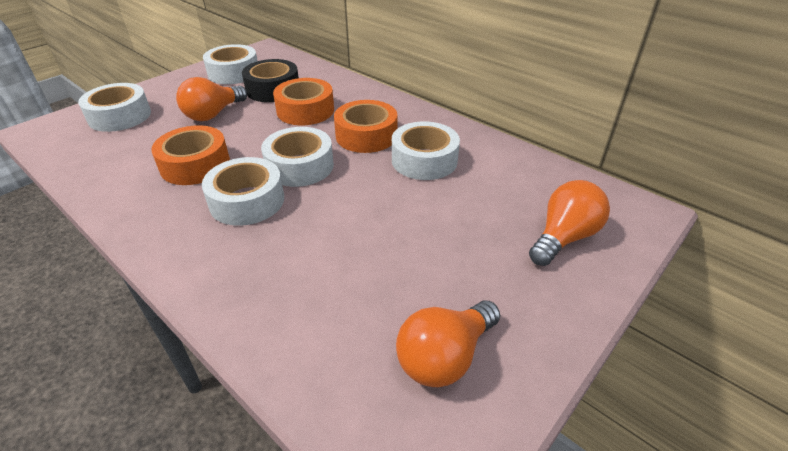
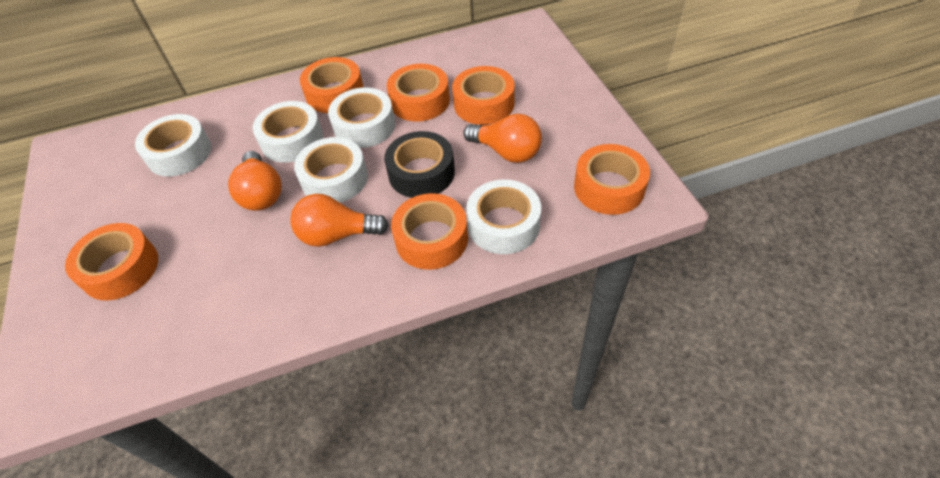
orange tape: 3 -> 6

